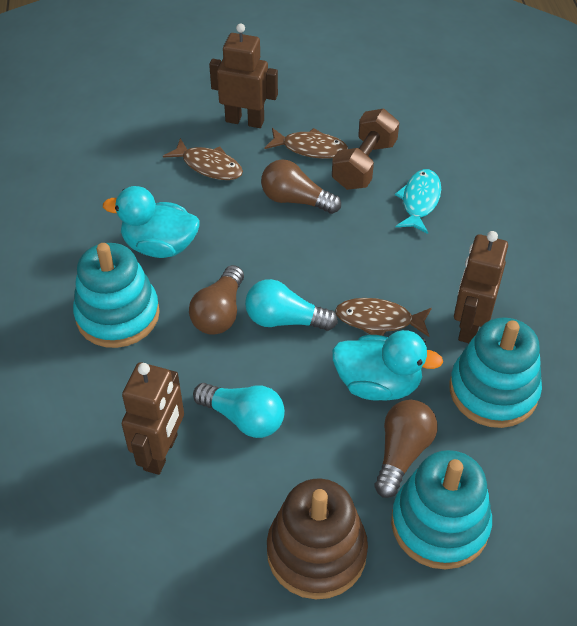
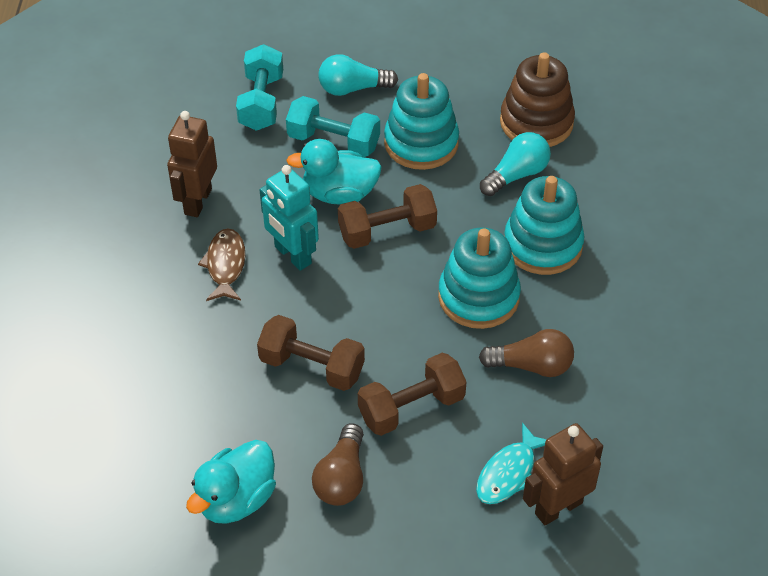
brown dumbbell: 1 -> 3
brown fish: 3 -> 1
brown light bulb: 3 -> 2
brown robot: 3 -> 2
turquoise dumbbell: 0 -> 2
turquoise robot: 0 -> 1

